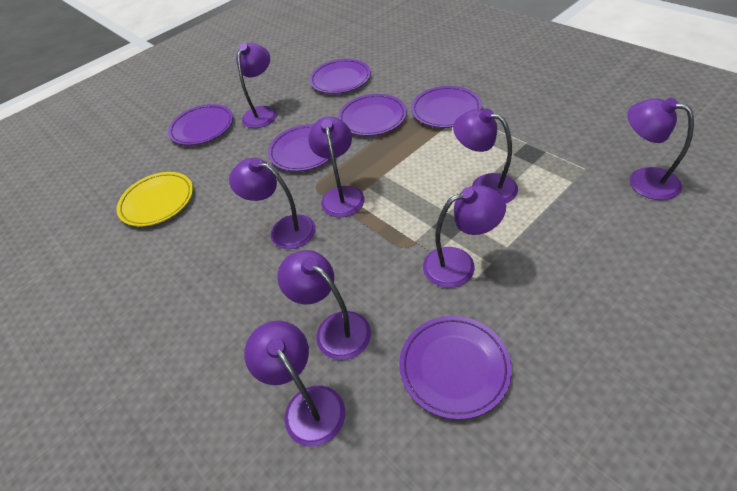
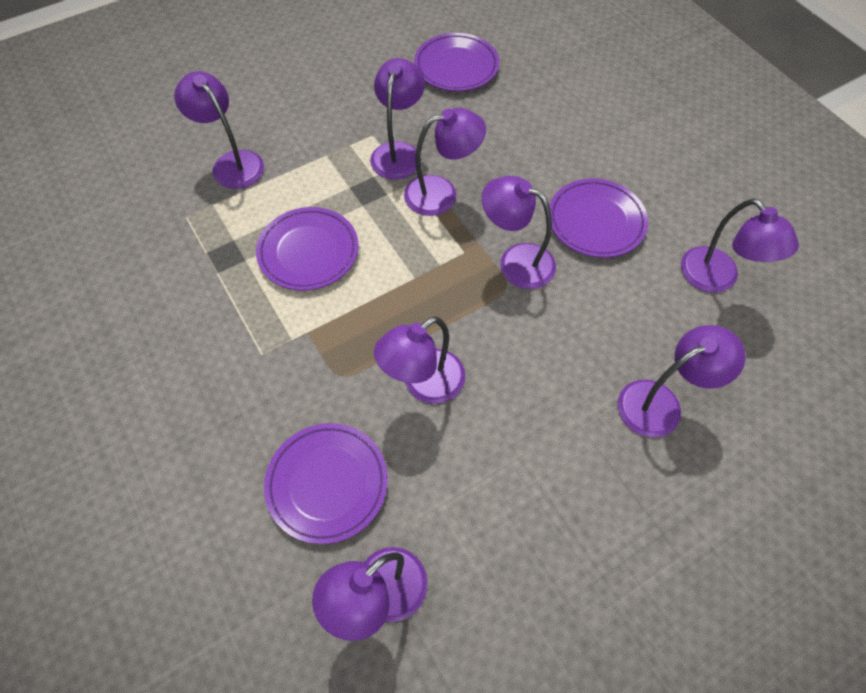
purple plate: 6 -> 4
yellow plate: 1 -> 0

